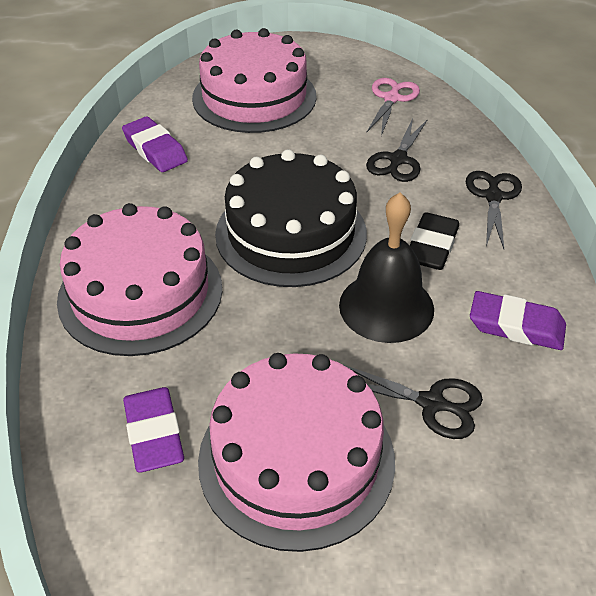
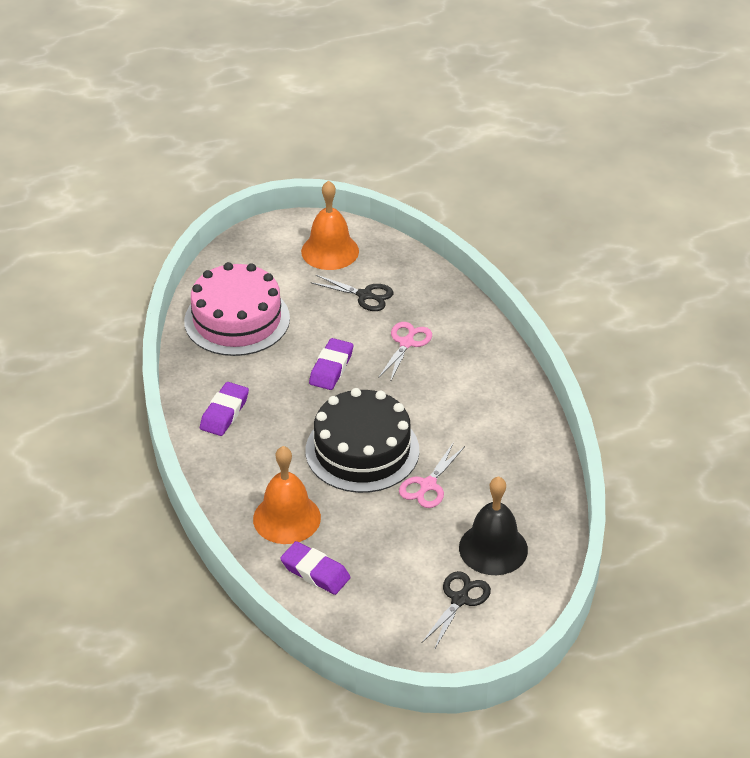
black eraser: 1 -> 0
black scissors: 3 -> 2
orange bell: 0 -> 2
pink cake: 3 -> 1
pink scissors: 1 -> 2

